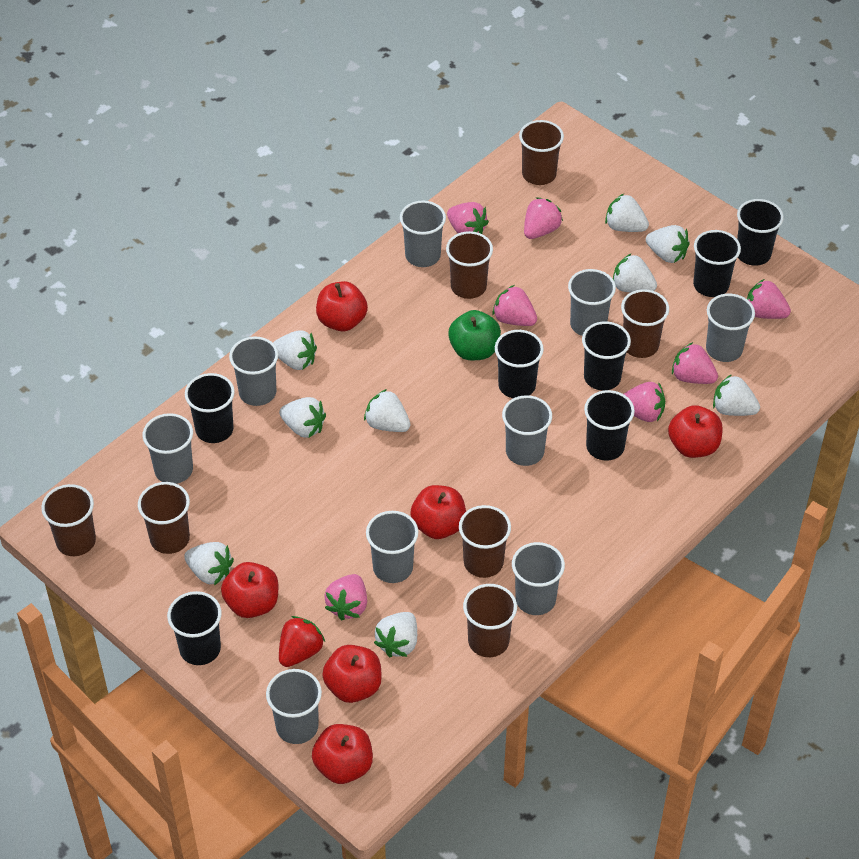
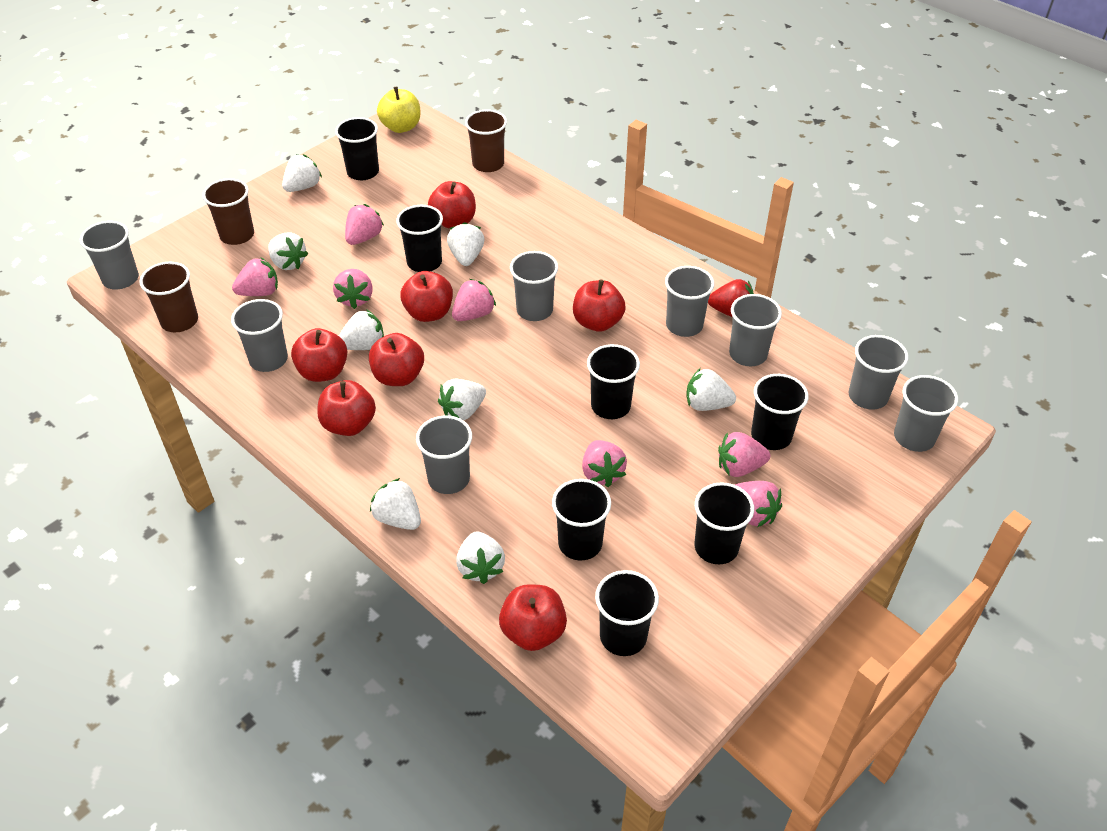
brown cup: 7 -> 3
green apple: 1 -> 0
grey cup: 9 -> 8
red apple: 6 -> 7
white strawberry: 9 -> 8
yellow apple: 0 -> 1

